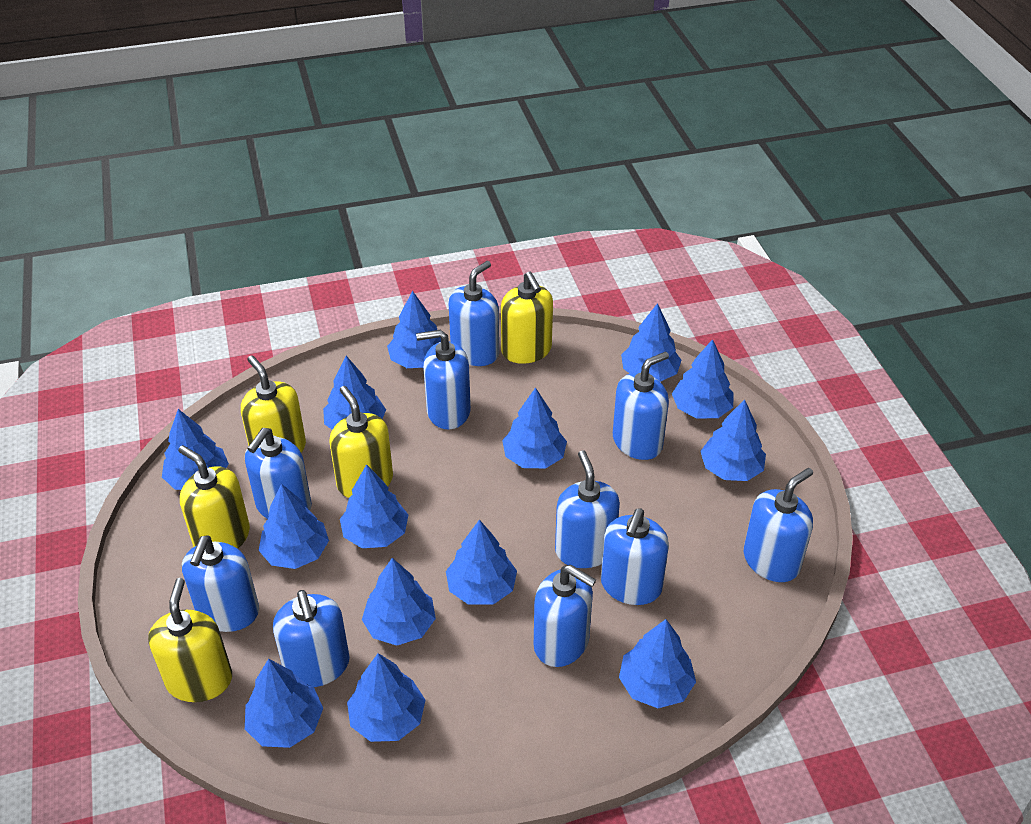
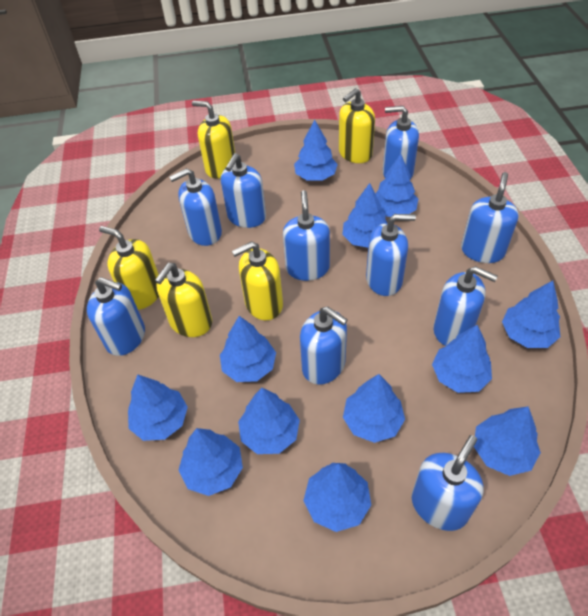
blue tree: 14 -> 12

